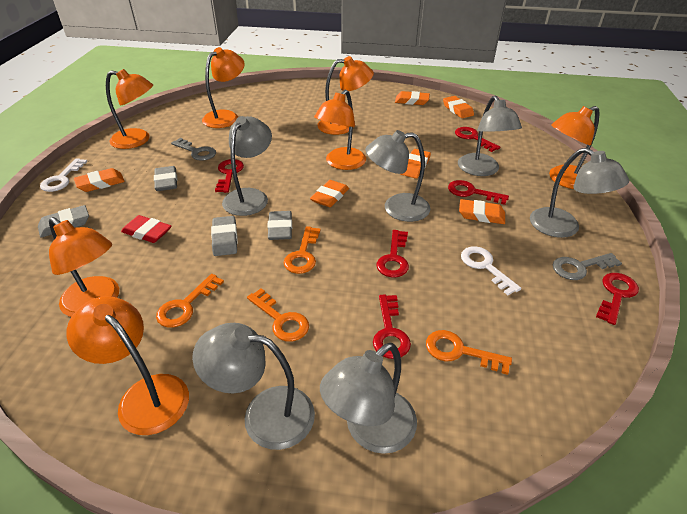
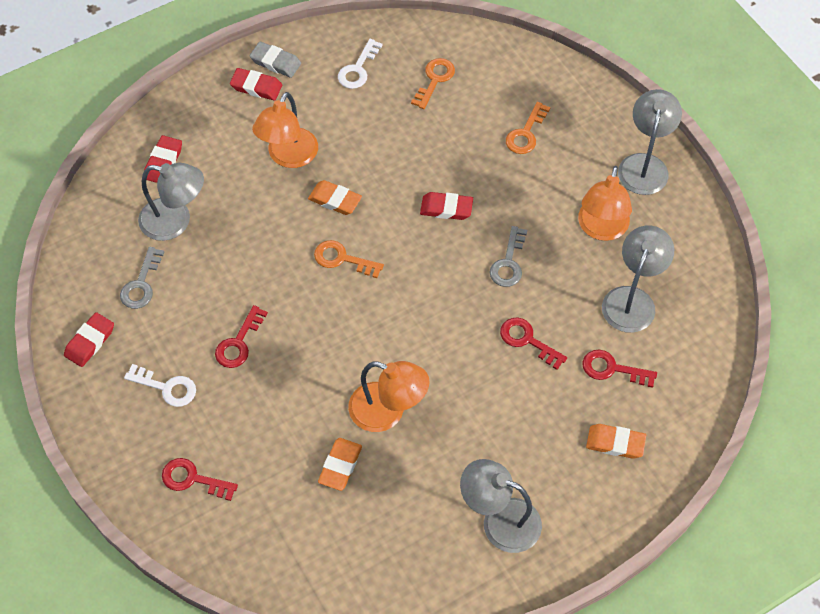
grey eraser: 4 -> 1
grey lamp: 6 -> 4
orange eraser: 6 -> 3
orange key: 4 -> 3
orange lamp: 7 -> 3
red eraser: 1 -> 4
red key: 6 -> 4

